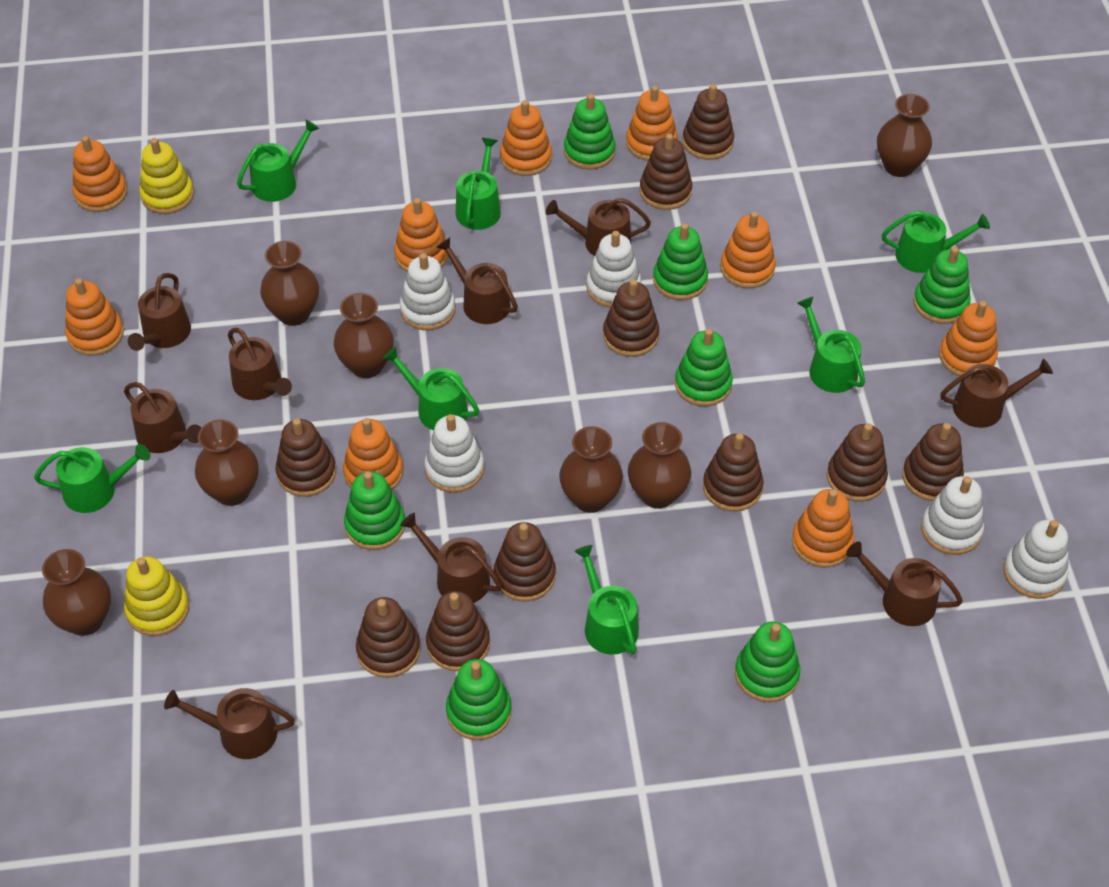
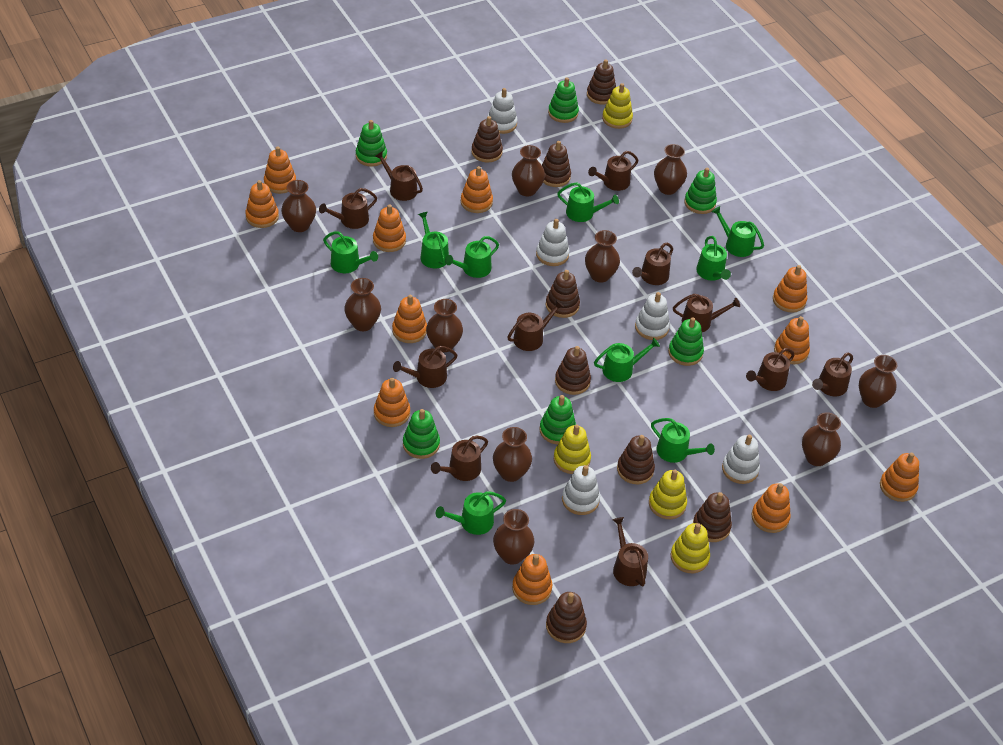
brown stacking toy: 10 -> 8
brown vase: 7 -> 10
brown watering can: 9 -> 11
green stacking toy: 7 -> 6
green watering can: 7 -> 9
orange stacking toy: 9 -> 11
yellow stacking toy: 2 -> 4

